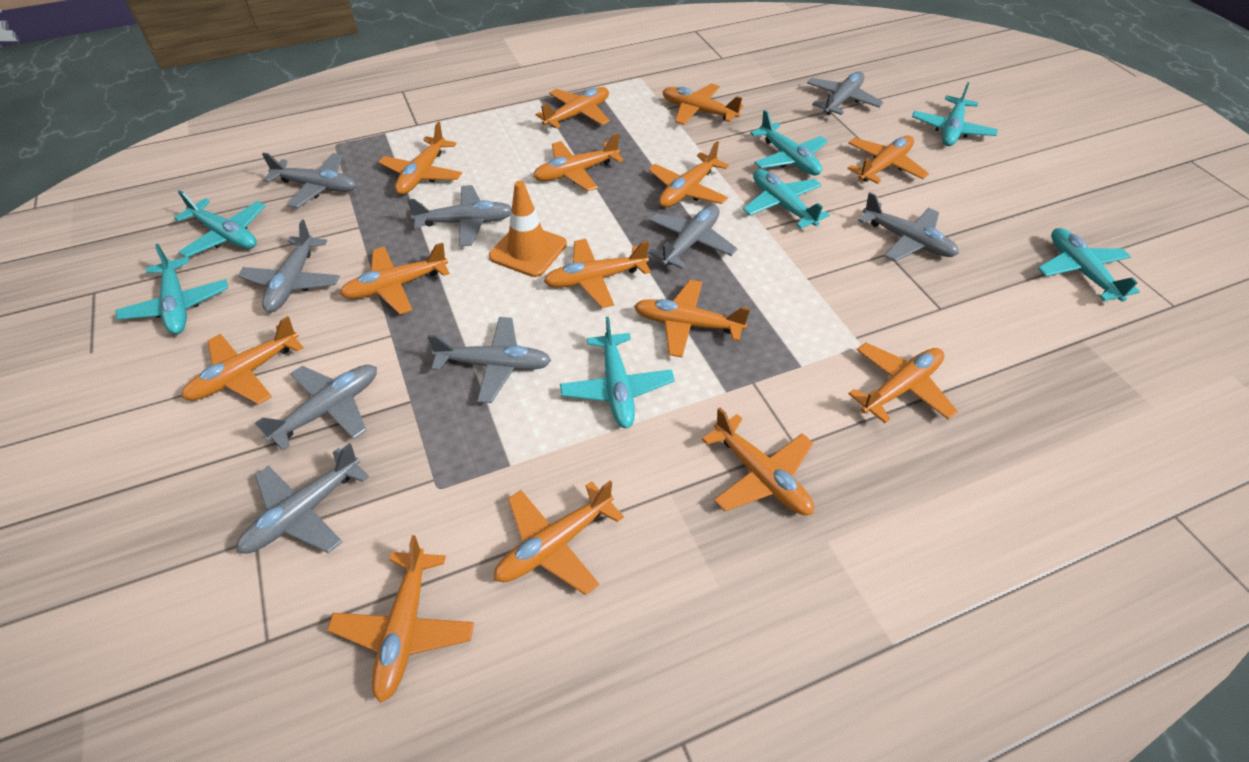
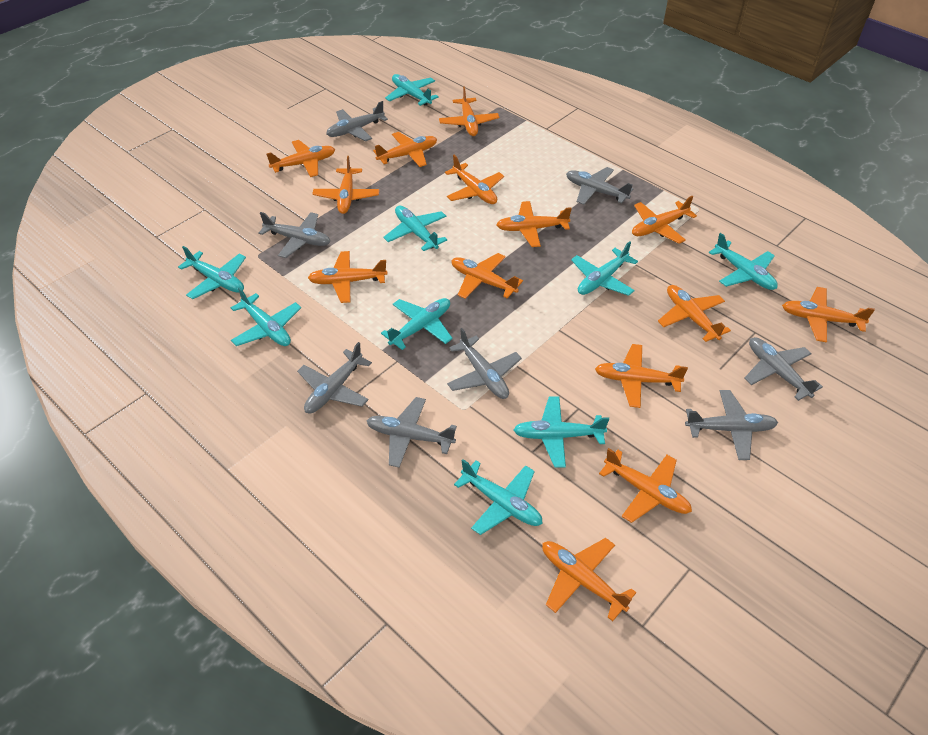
grey plane: 9 -> 8
orange traffic cone: 1 -> 0
turquoise plane: 7 -> 9

